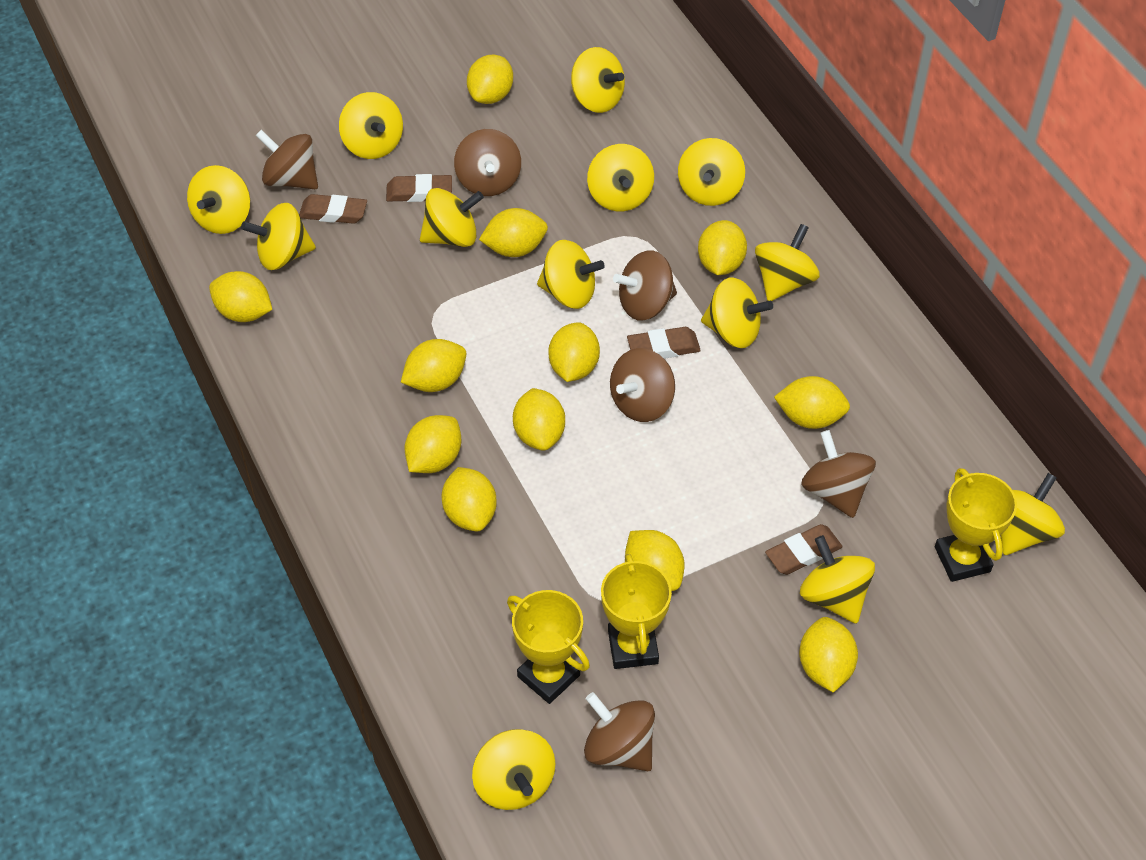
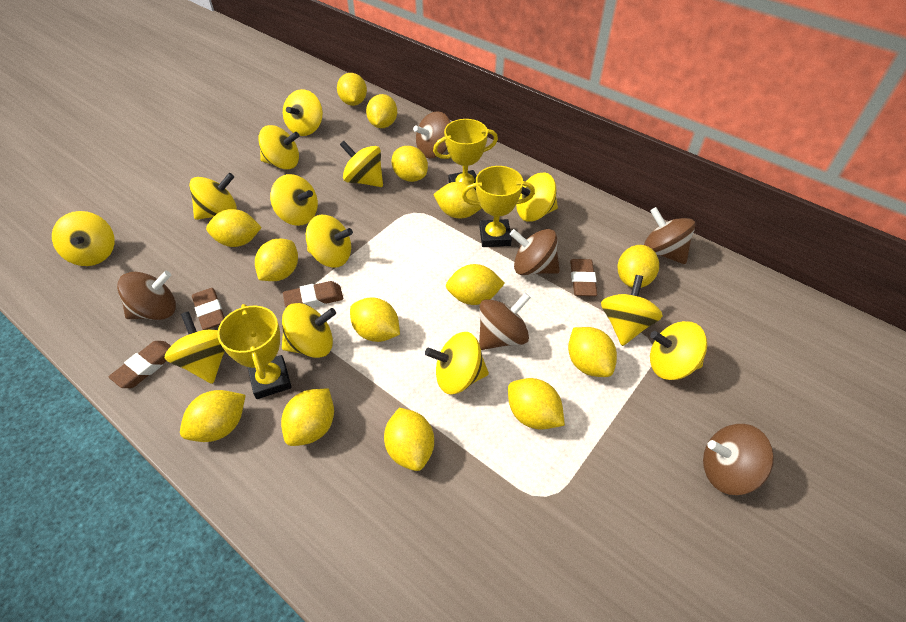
yellow lemon: 12 -> 14

